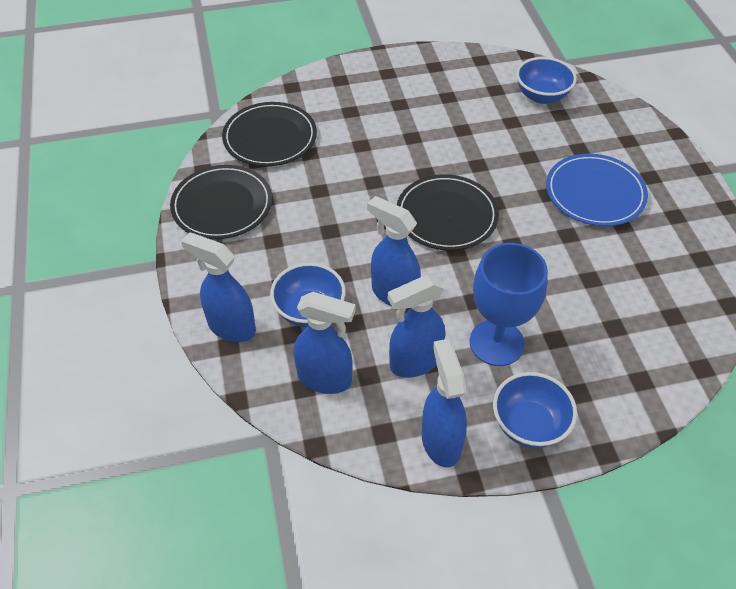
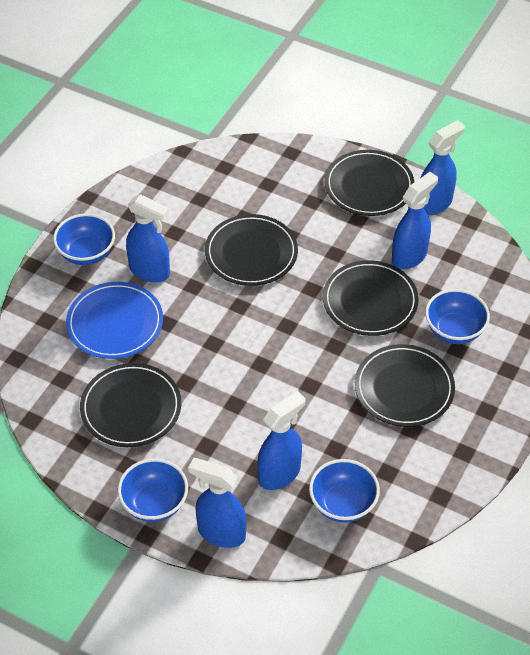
black plate: 3 -> 5
blue bowl: 3 -> 4
blue goblet: 1 -> 0

